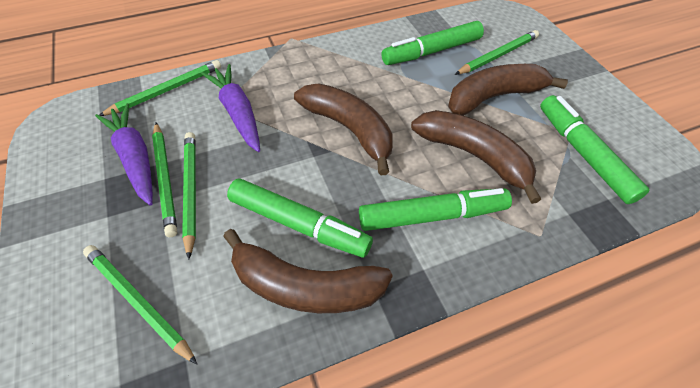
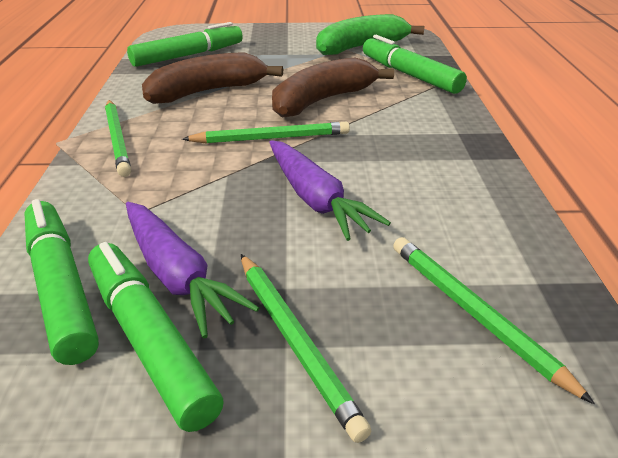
brown banana: 4 -> 2
green banana: 0 -> 1
green pencil: 5 -> 4

